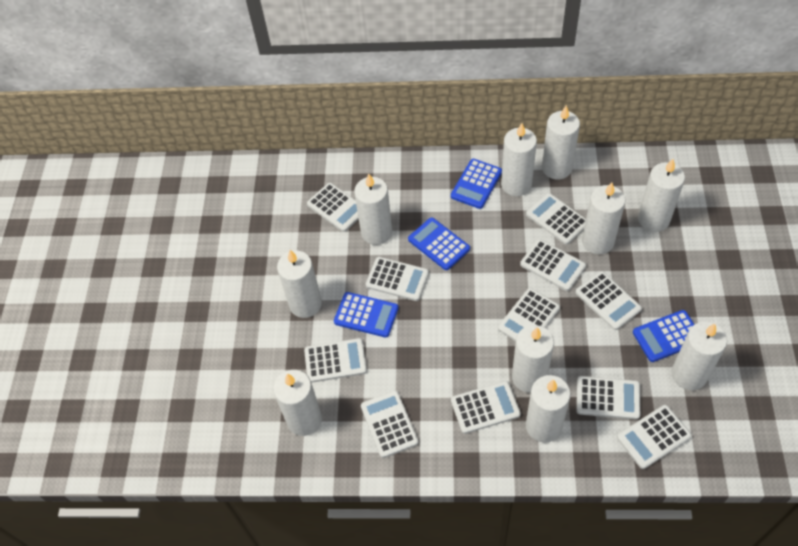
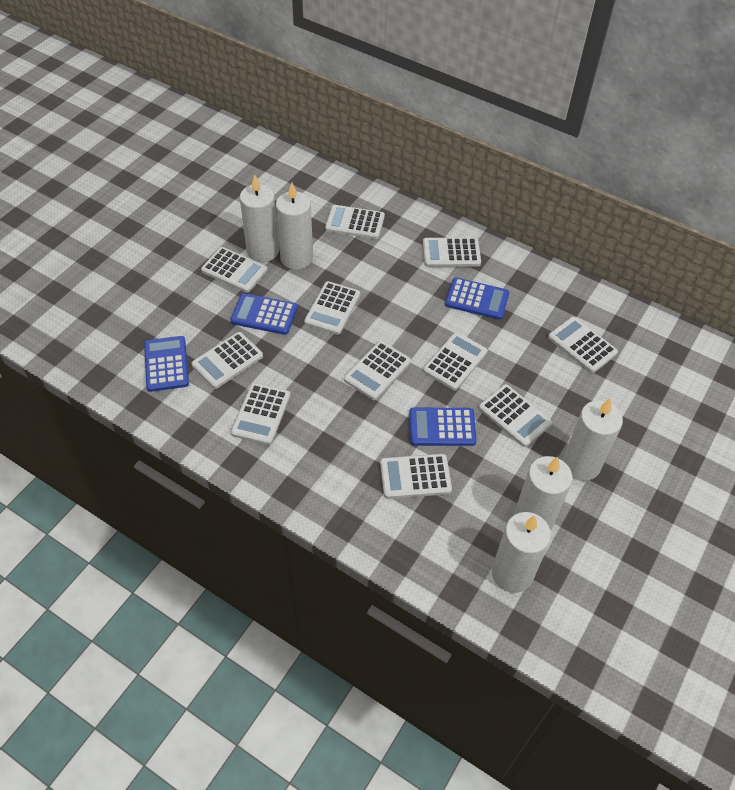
white candle: 10 -> 5

